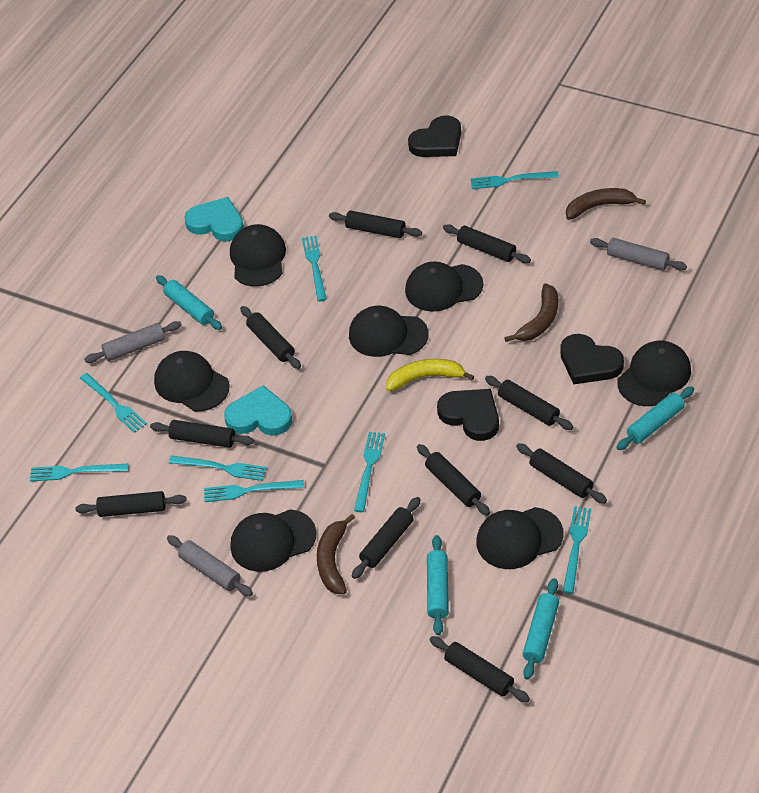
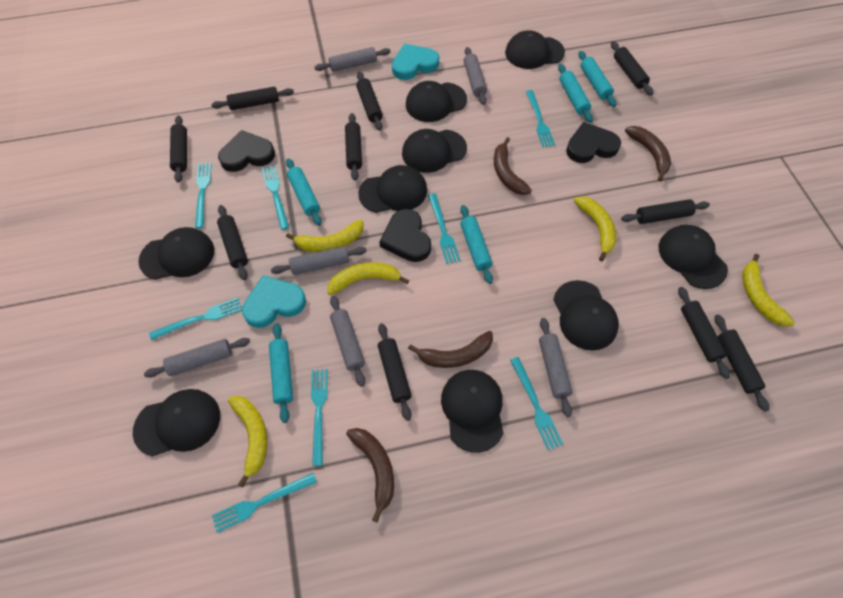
black cap: 7 -> 9
brown banana: 3 -> 4
grey rolling pin: 3 -> 6
turquoise rolling pin: 4 -> 5
yellow banana: 1 -> 5

